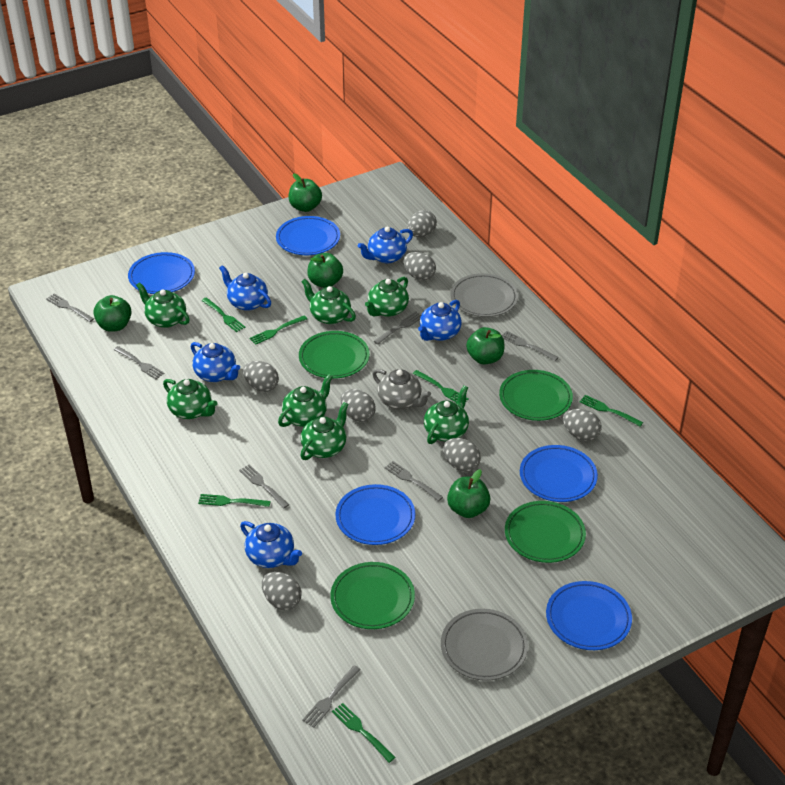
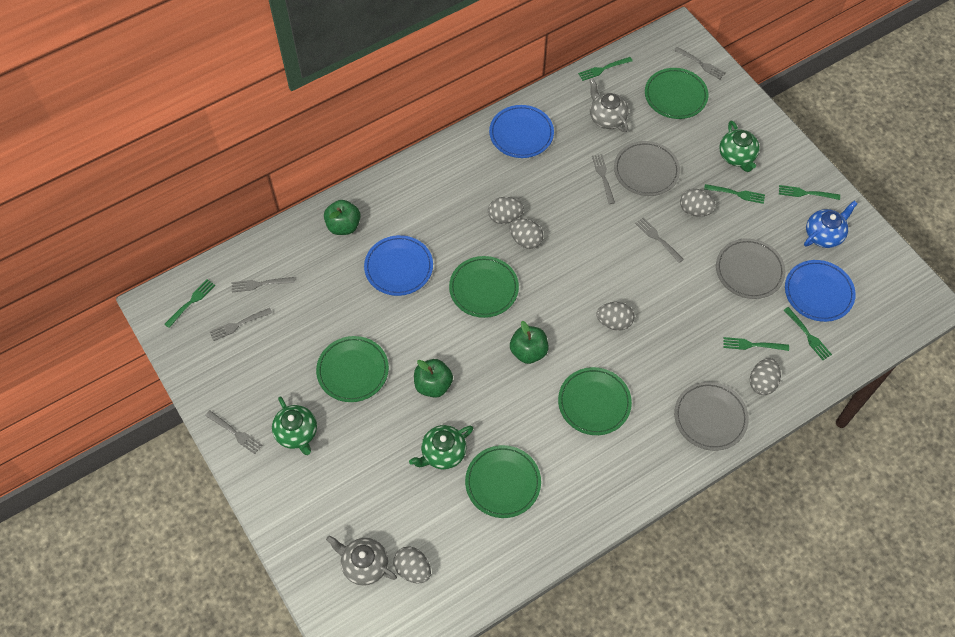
blue plate: 5 -> 3
blue teapot: 5 -> 1
green apple: 5 -> 3
green plate: 4 -> 5
green teapot: 7 -> 3
grey egg: 7 -> 6
grey fork: 7 -> 6
grey plate: 2 -> 3
grey teapot: 1 -> 2

